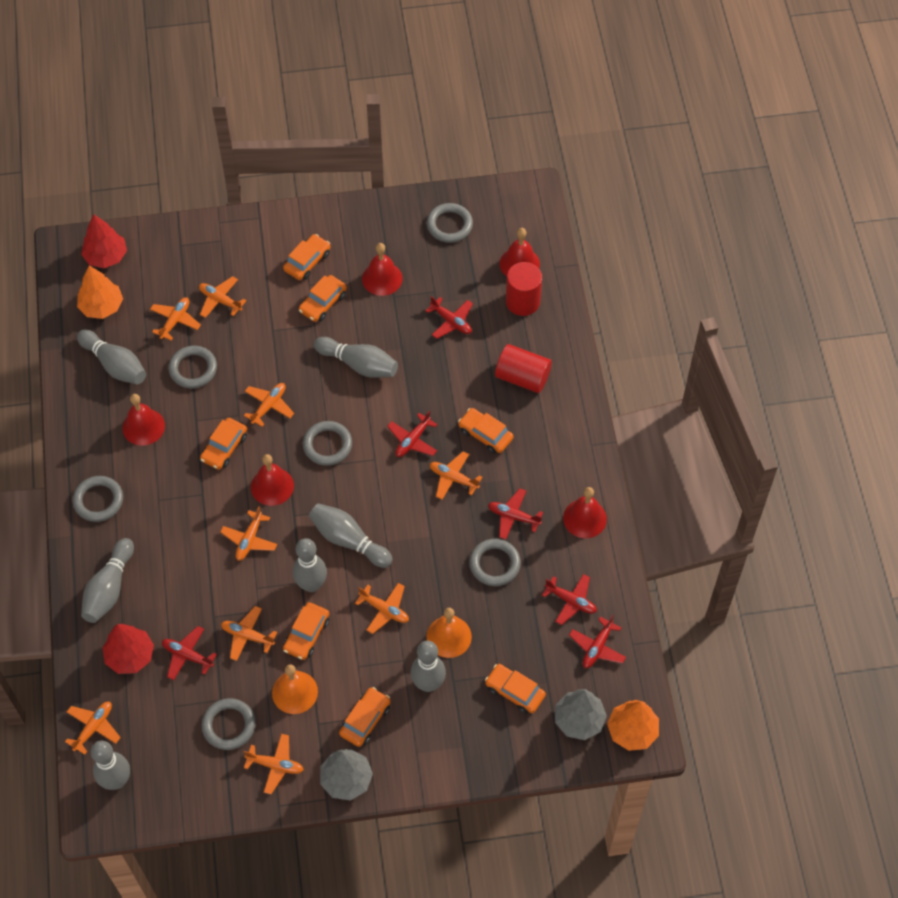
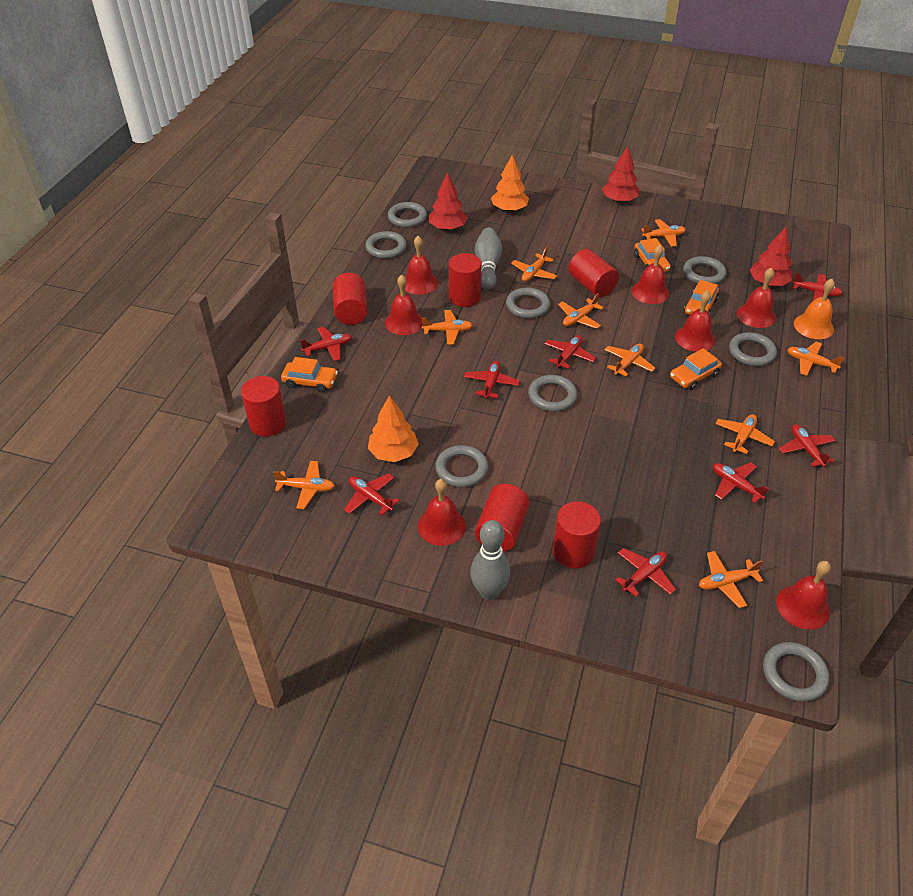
grey bowling pin: 7 -> 2
grey ring: 6 -> 8
grey tree: 2 -> 0
orange bell: 2 -> 1
orange car: 7 -> 4
red bell: 5 -> 7
red cylinder: 2 -> 6
red plane: 6 -> 8
red tree: 2 -> 3

